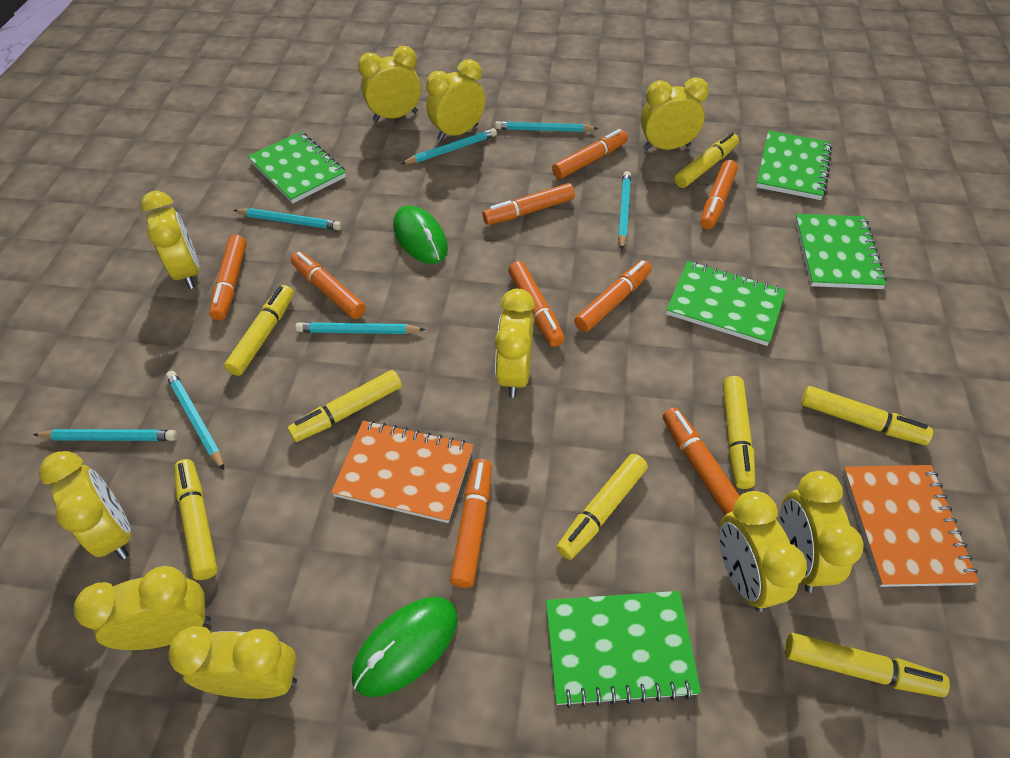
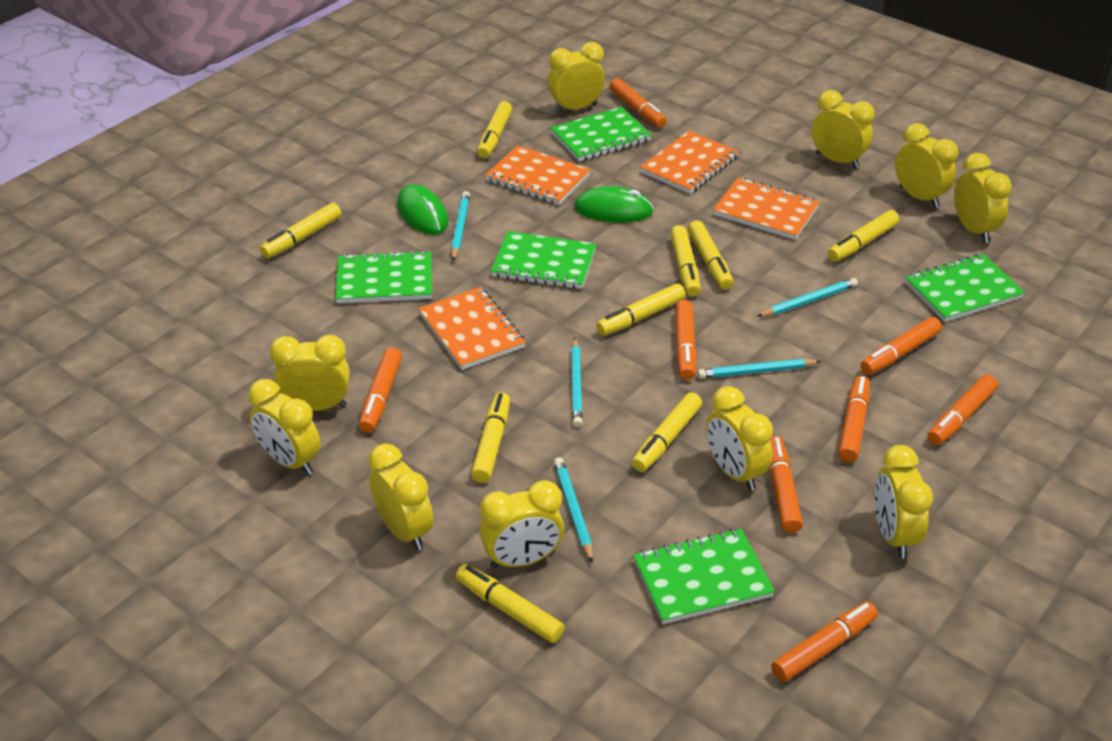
orange marker: 9 -> 8
orange notebook: 2 -> 4
turquoise pencil: 7 -> 5
yellow marker: 8 -> 9

